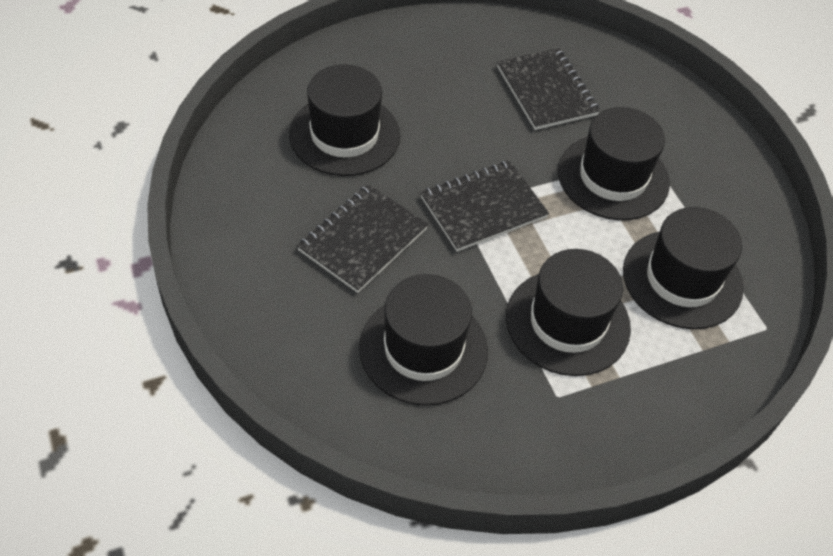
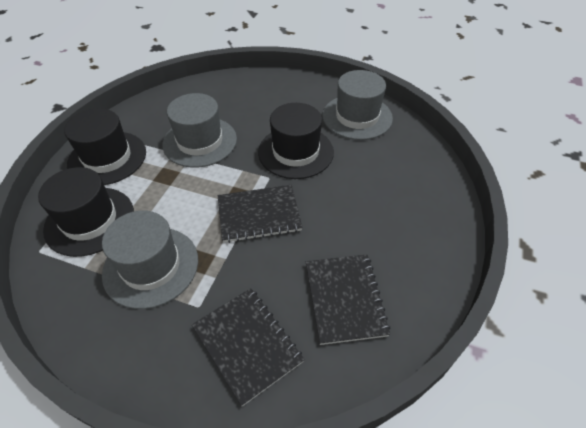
black hat: 5 -> 3
grey hat: 0 -> 3

